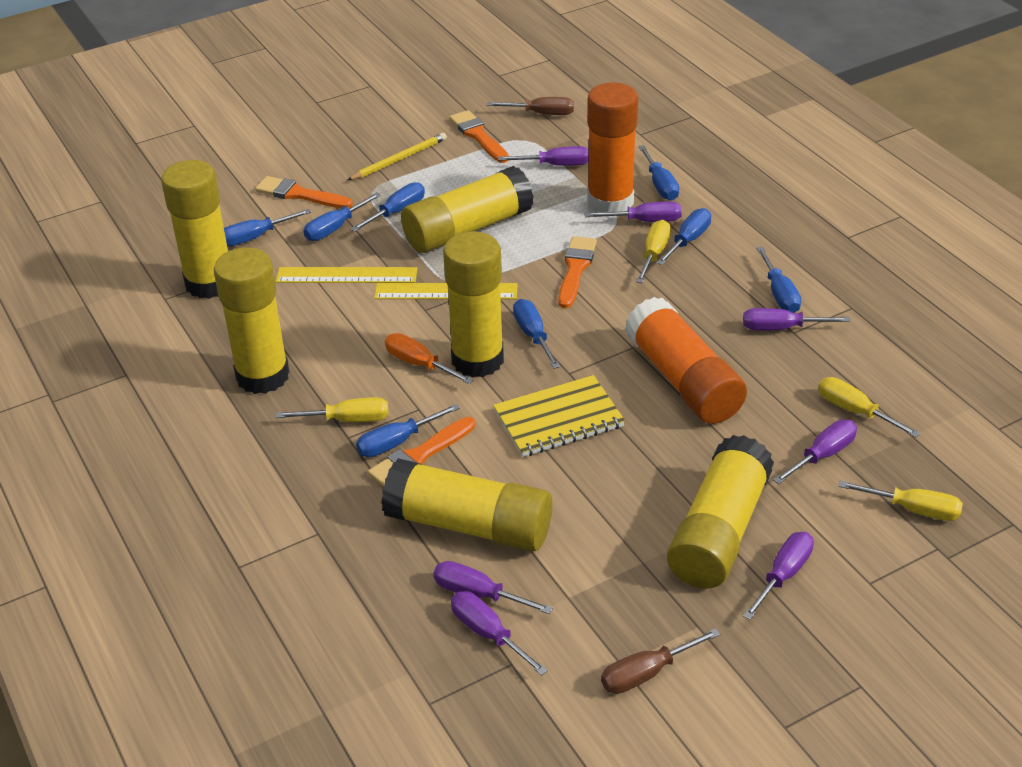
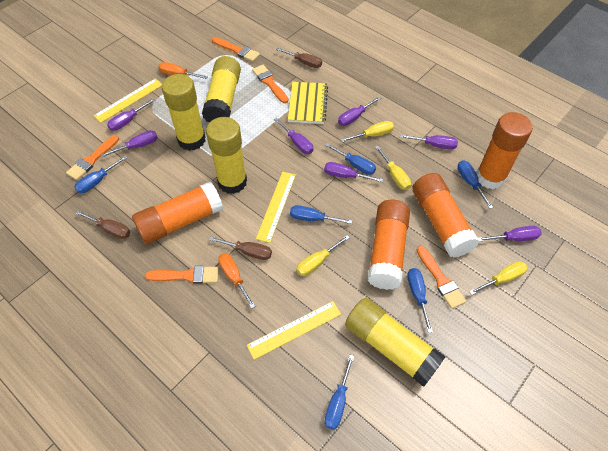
blue screwdriver: 8 -> 6
brown screwdriver: 2 -> 3
orange brush: 4 -> 5
orange glue stick: 2 -> 4
orange screwdriver: 1 -> 2
yellow glue stick: 6 -> 4
yellow pencil: 1 -> 0
yellow ruler: 2 -> 3

